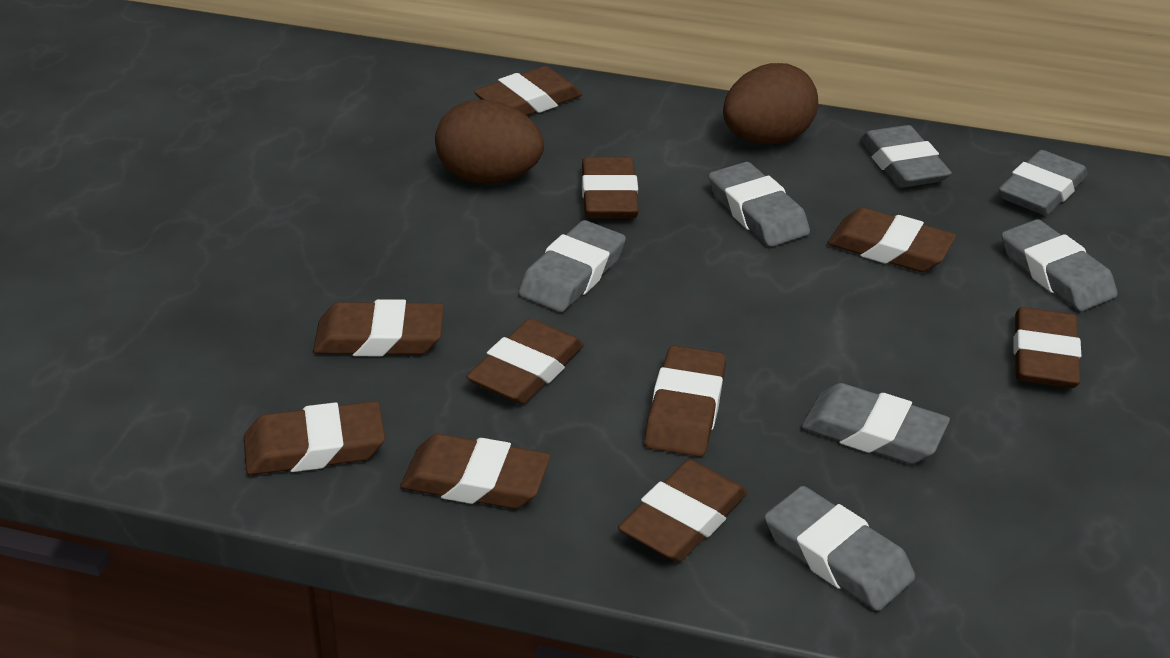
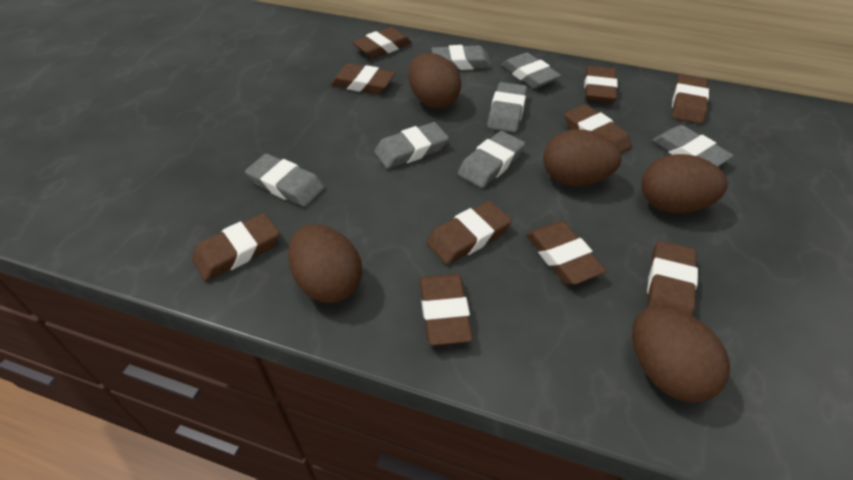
brown egg: 2 -> 5

